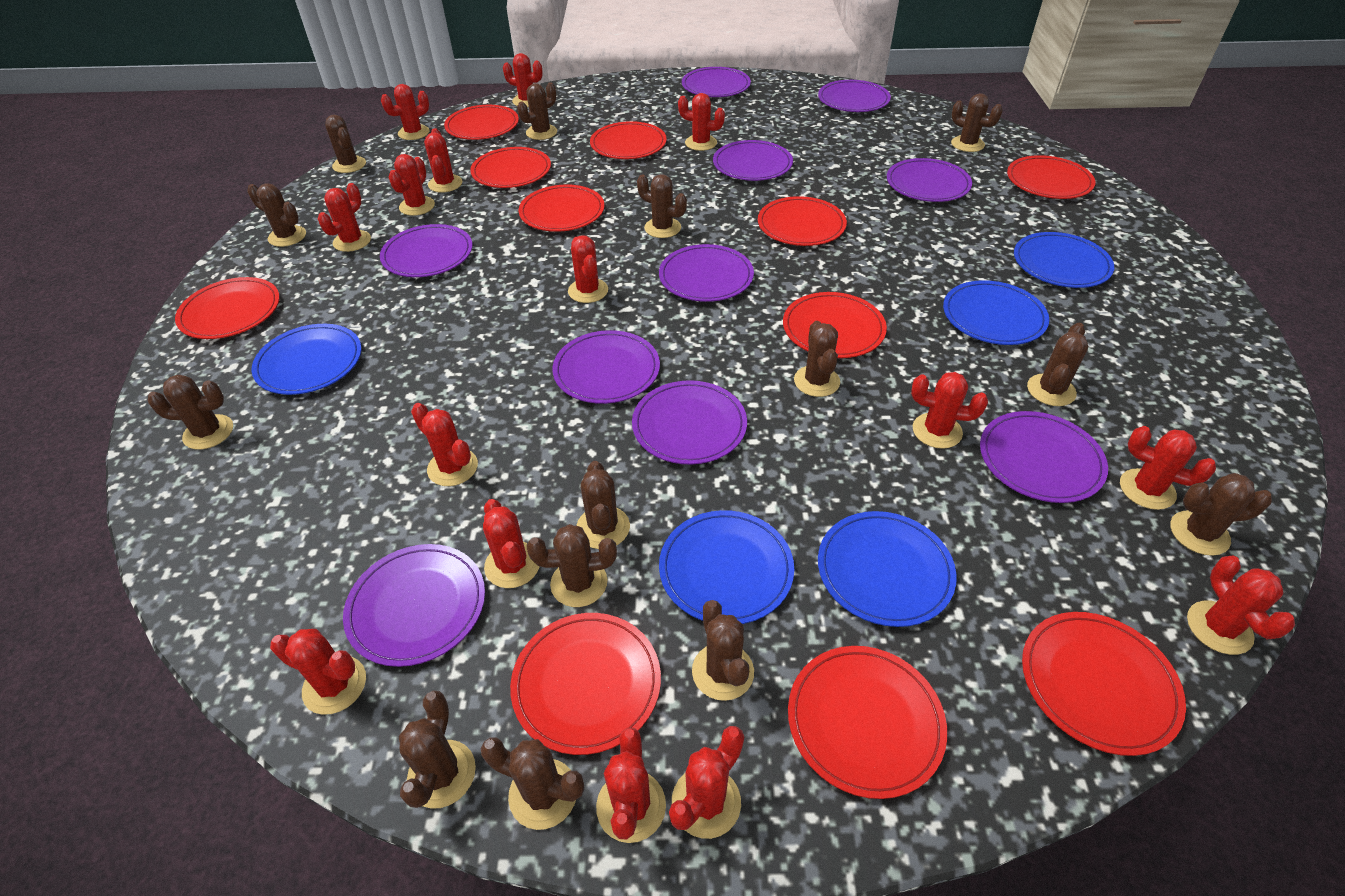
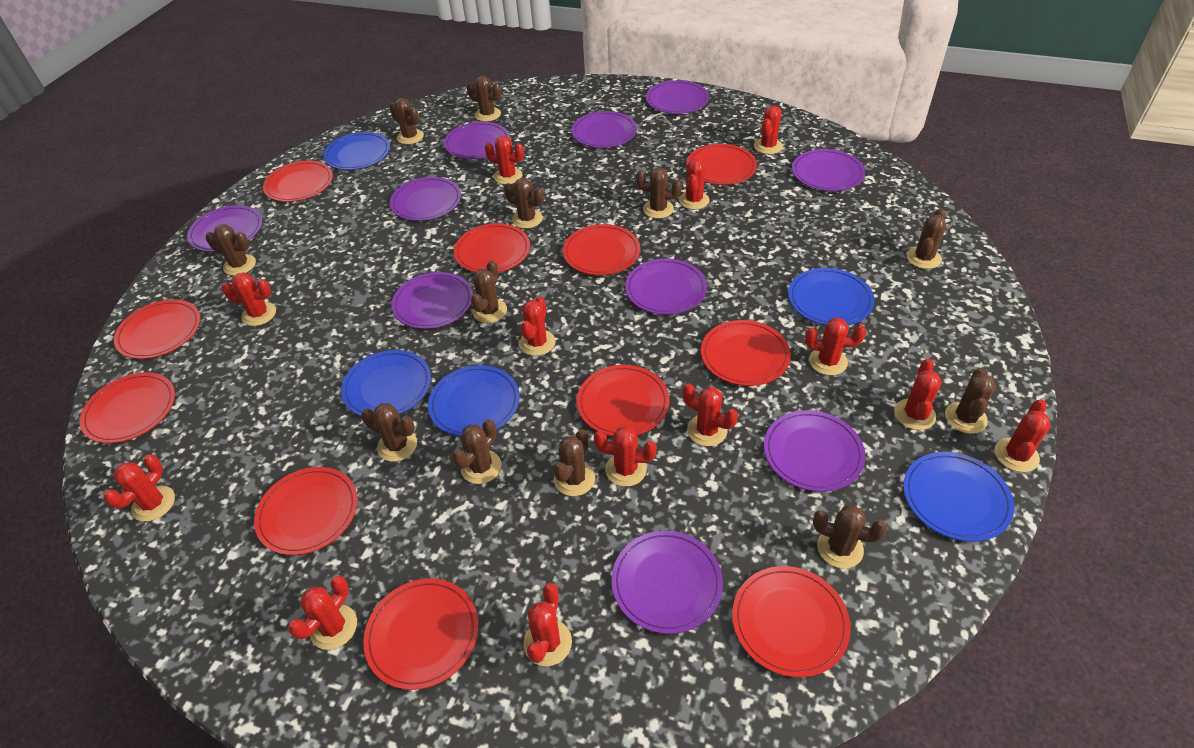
brown cactus: 14 -> 12
red cactus: 15 -> 13

